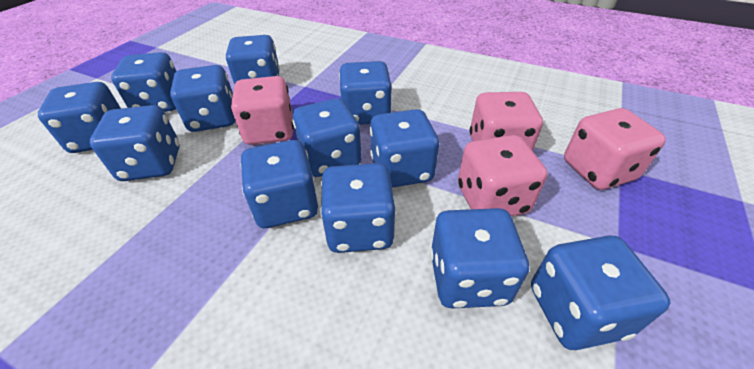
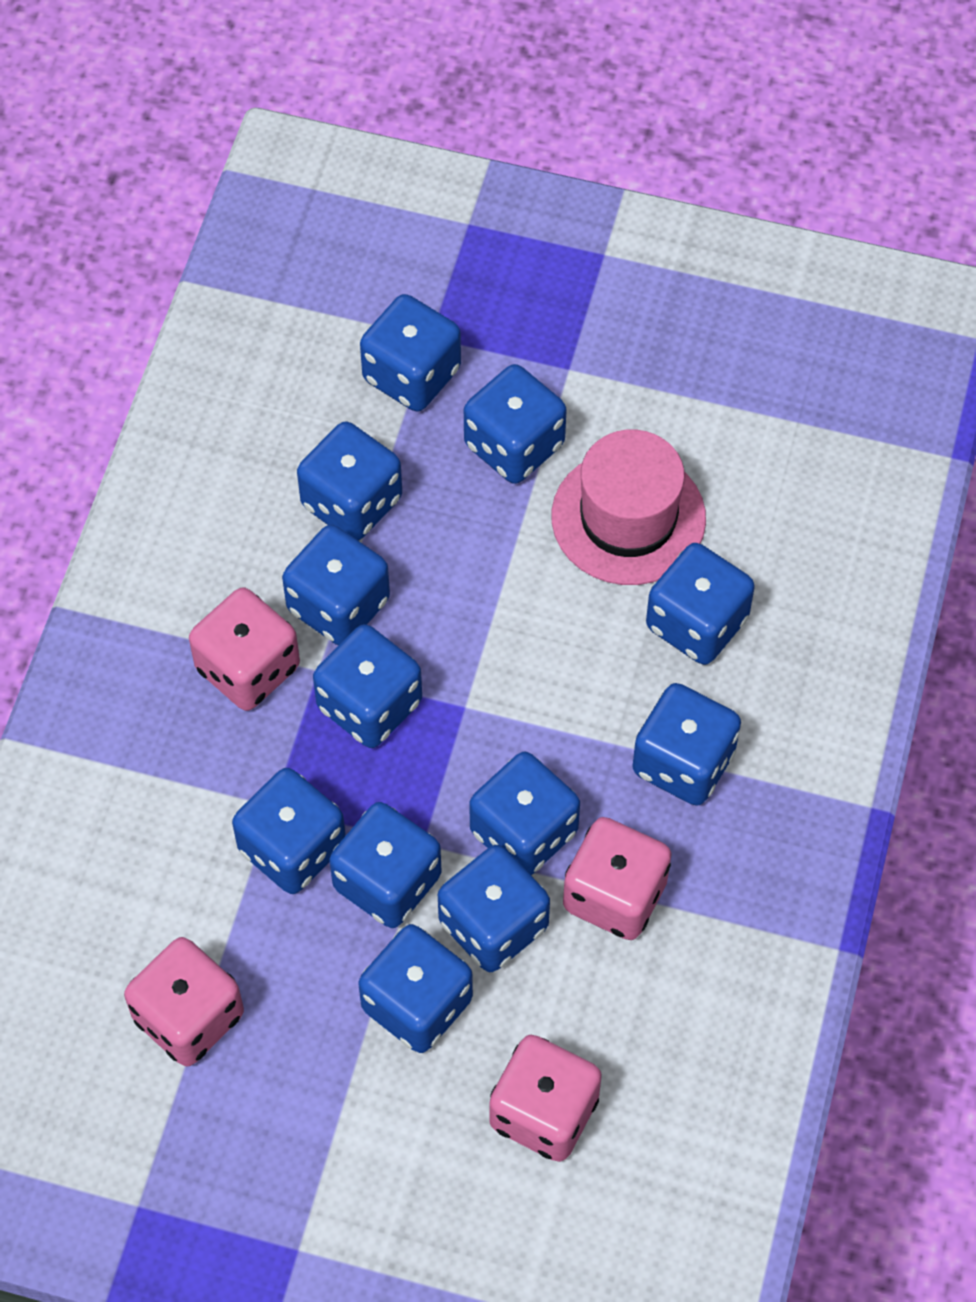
pink hat: 0 -> 1

